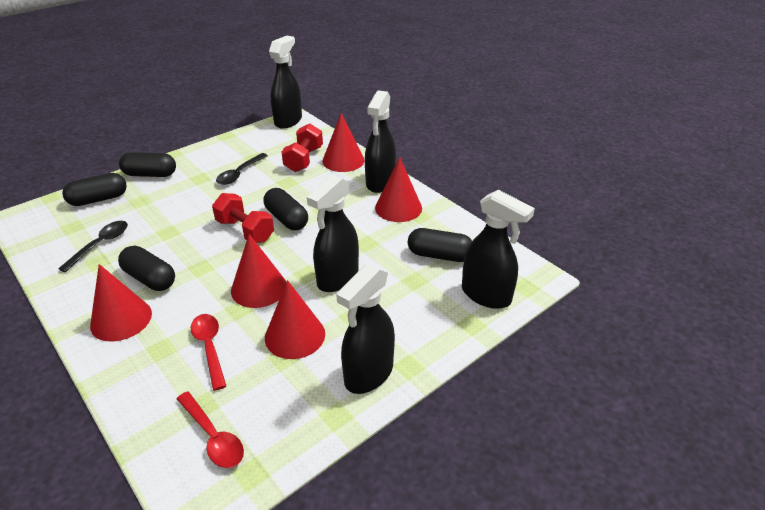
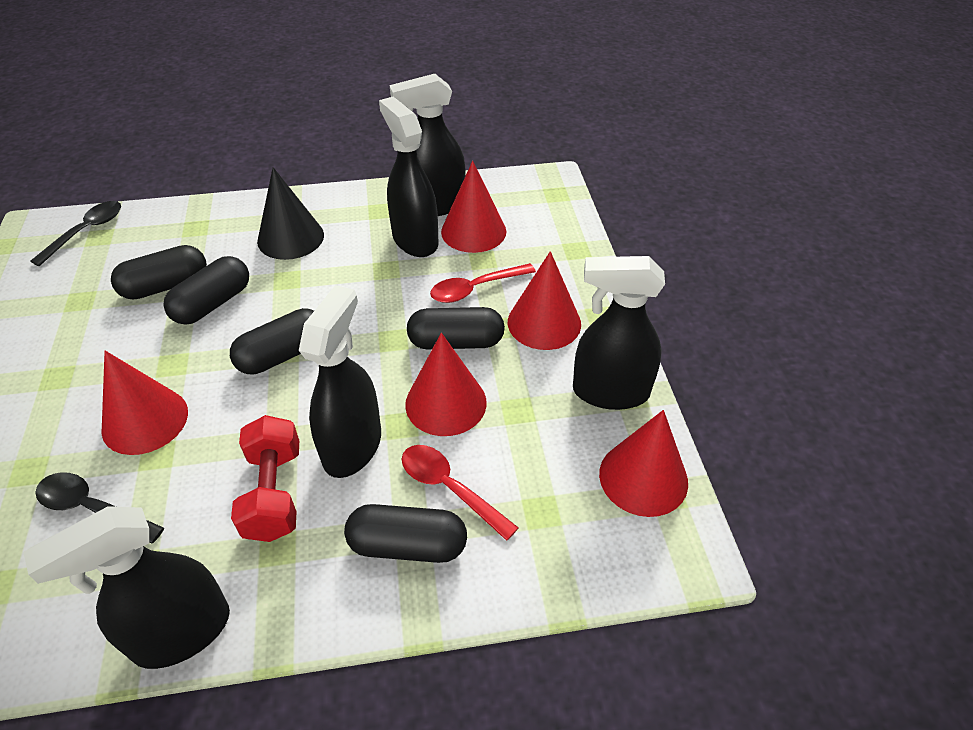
black cone: 0 -> 1
red dumbbell: 2 -> 1

